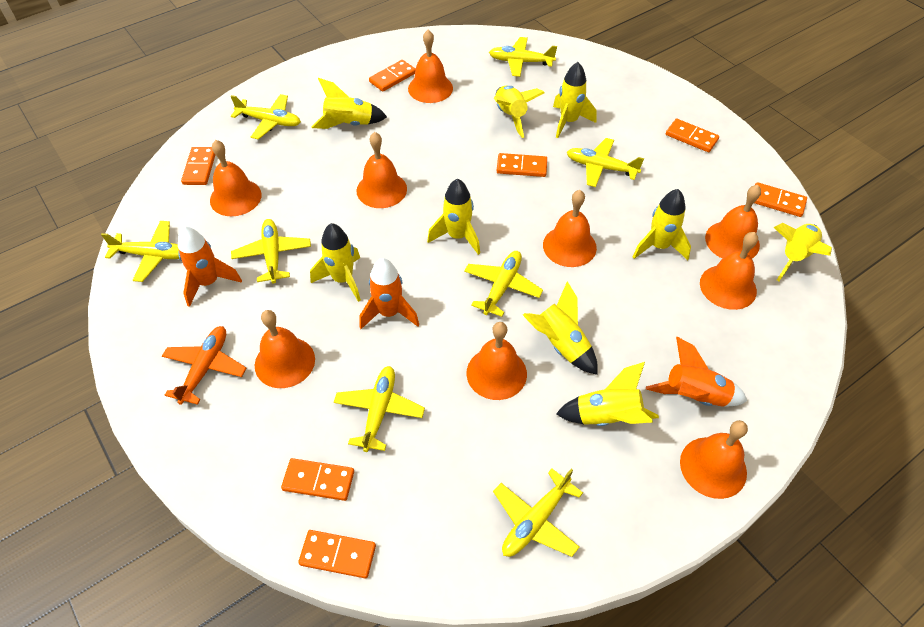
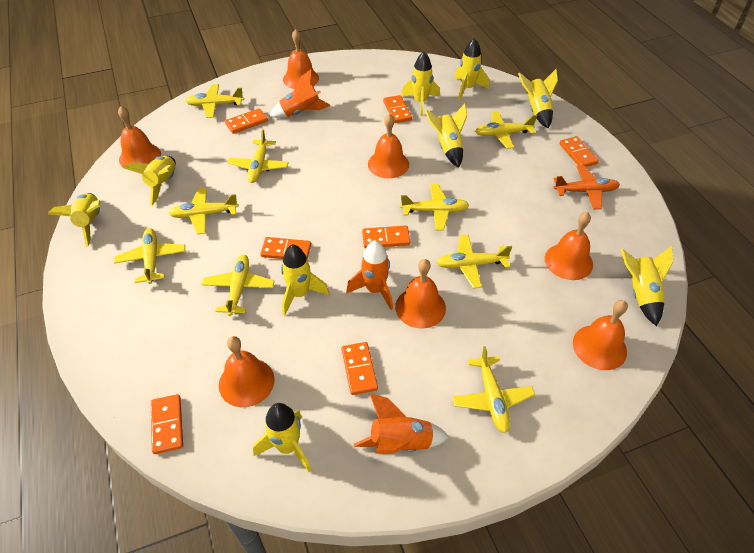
orange bell: 9 -> 7
yellow plane: 8 -> 9

